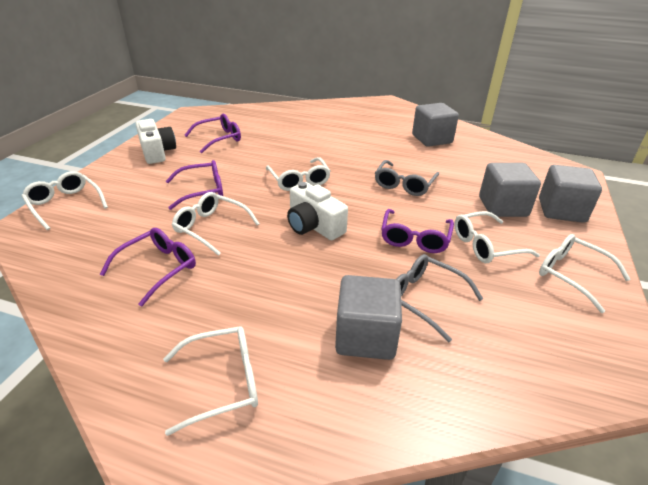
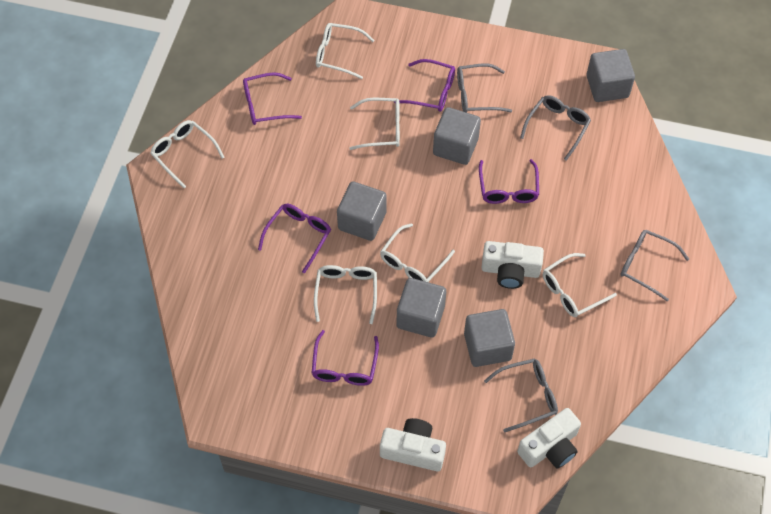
grey cube: 4 -> 5
grey glasses: 2 -> 4
purple glasses: 4 -> 5
white camera: 2 -> 3

